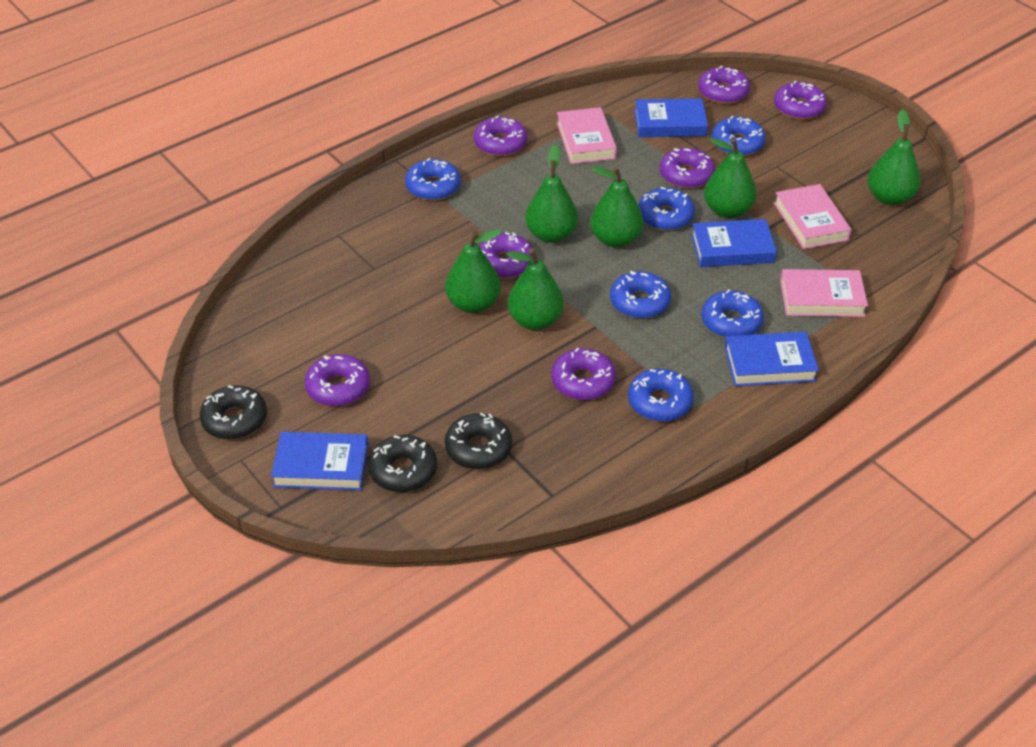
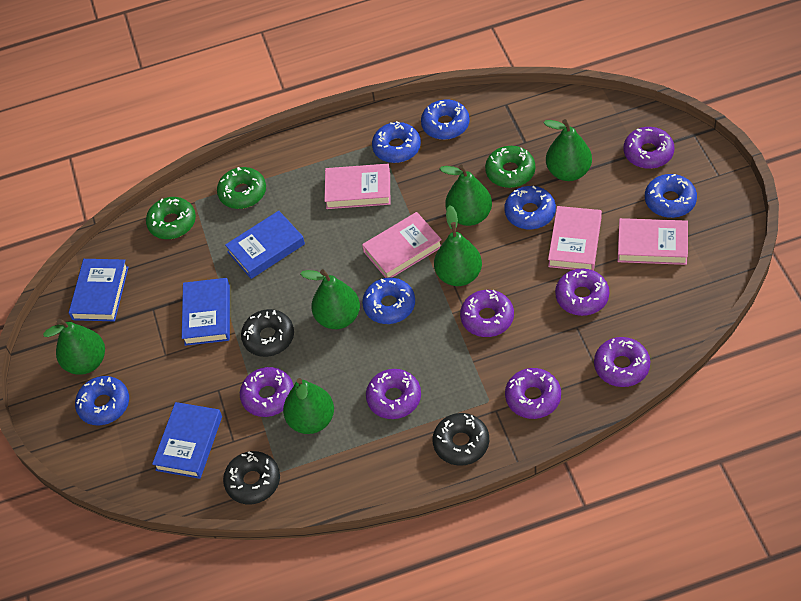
green donut: 0 -> 3
pink book: 3 -> 4

